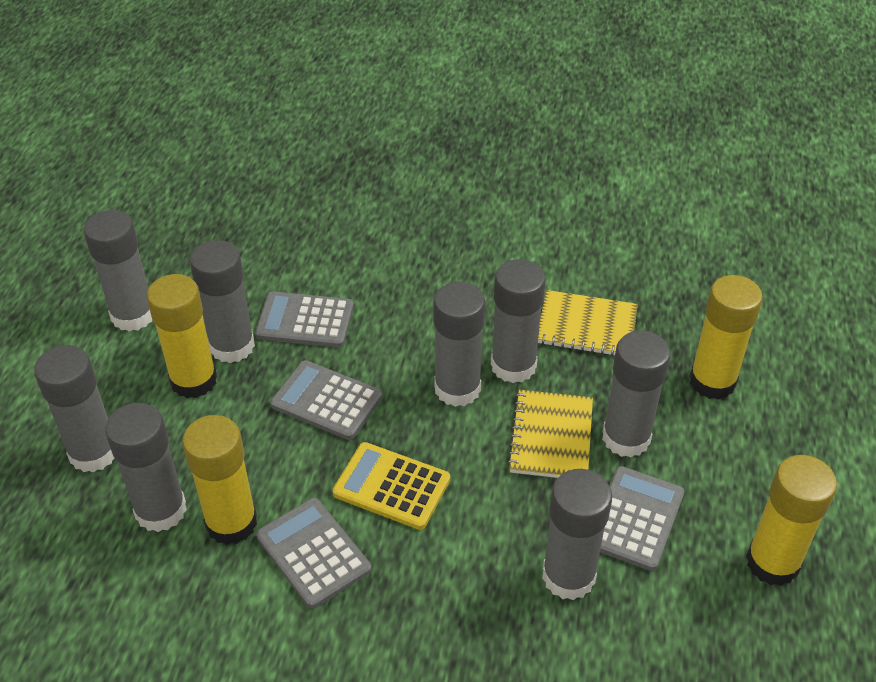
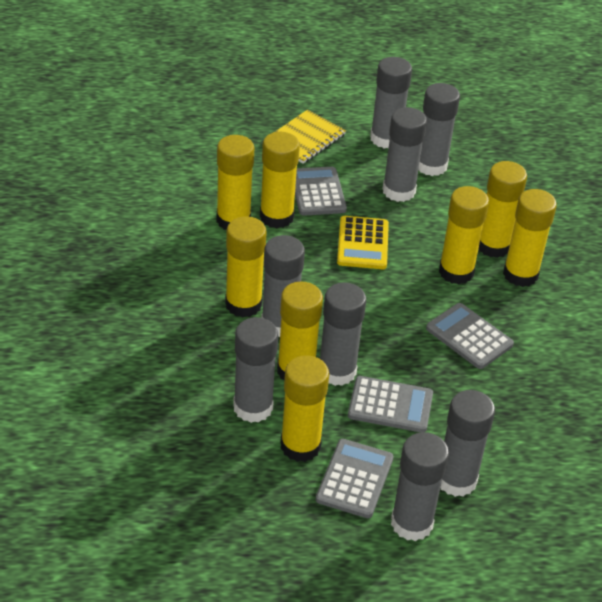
yellow glue stick: 4 -> 8
yellow notebook: 2 -> 1

